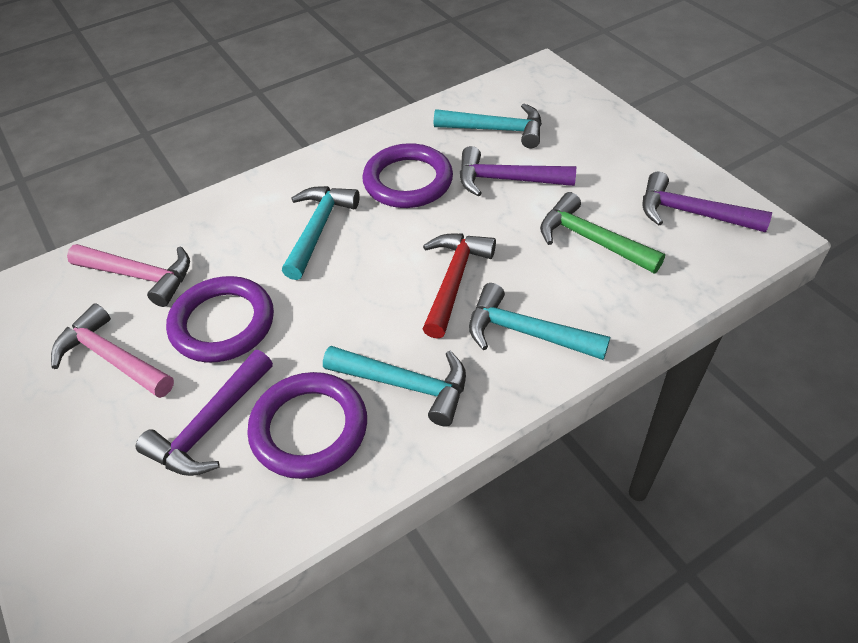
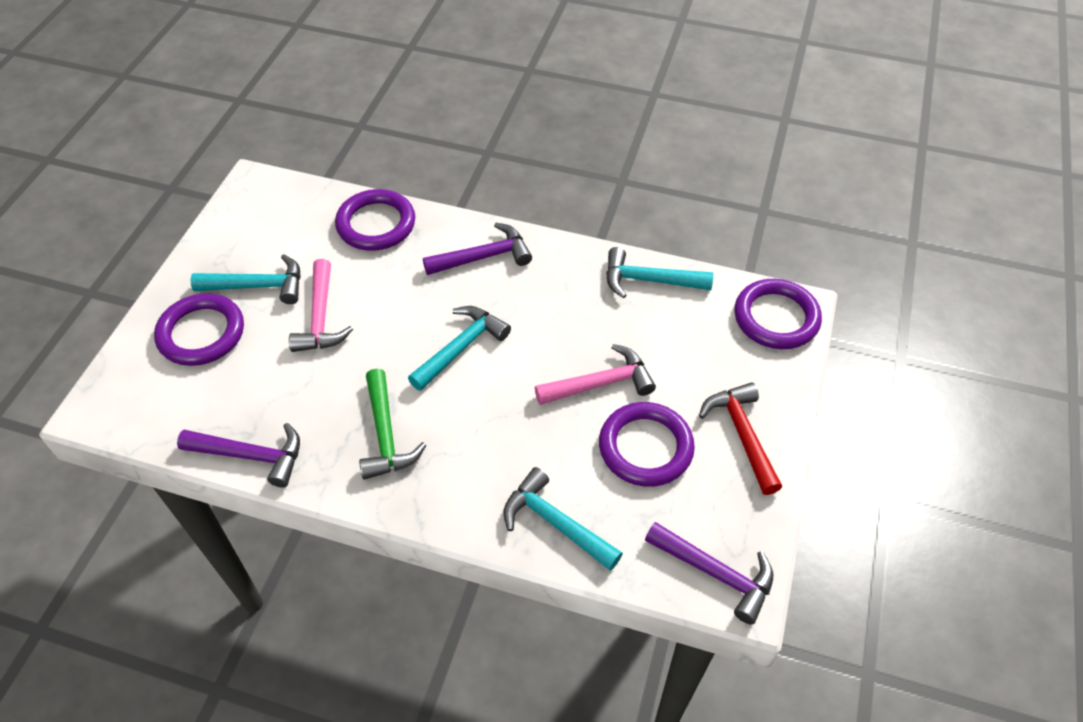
purple ring: 3 -> 4

